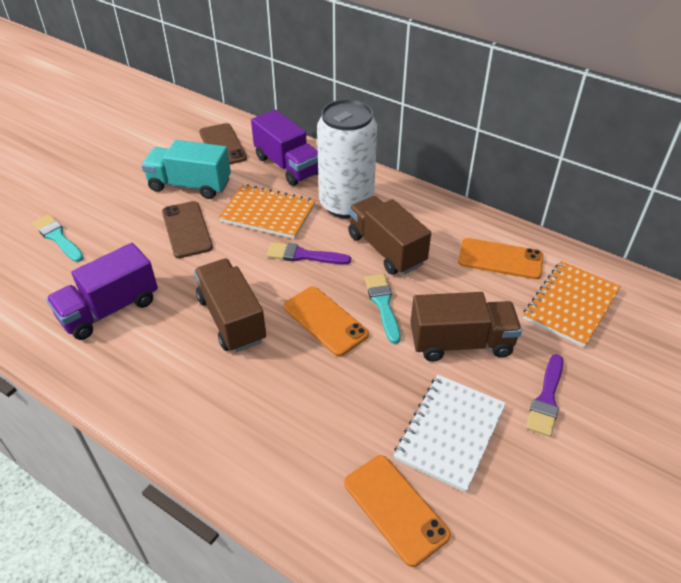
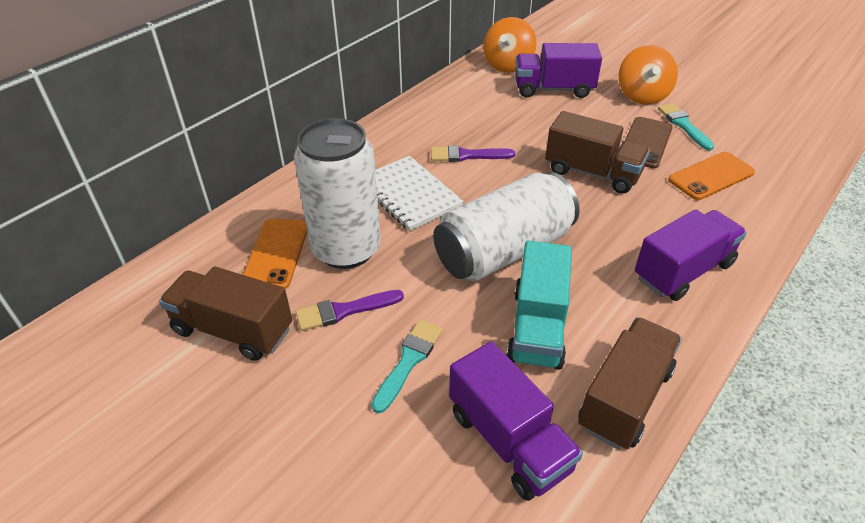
brown phone: 2 -> 1
orange notebook: 2 -> 0
orange phone: 3 -> 2
orange spinning top: 0 -> 2
purple truck: 2 -> 3
white can: 1 -> 2

